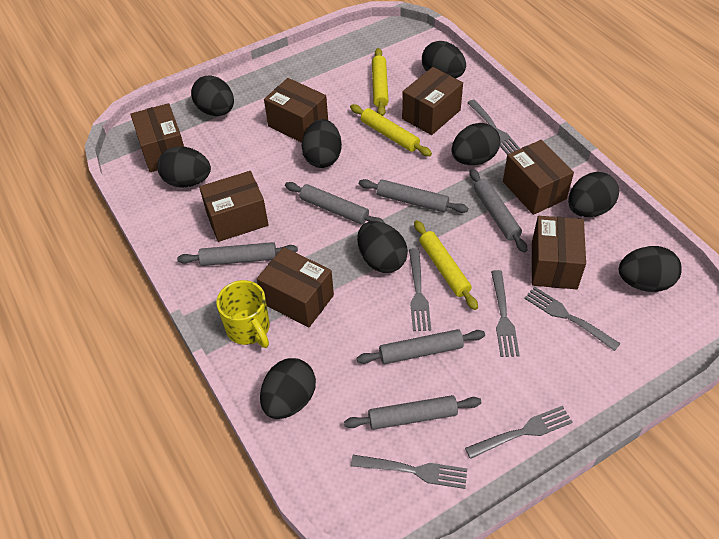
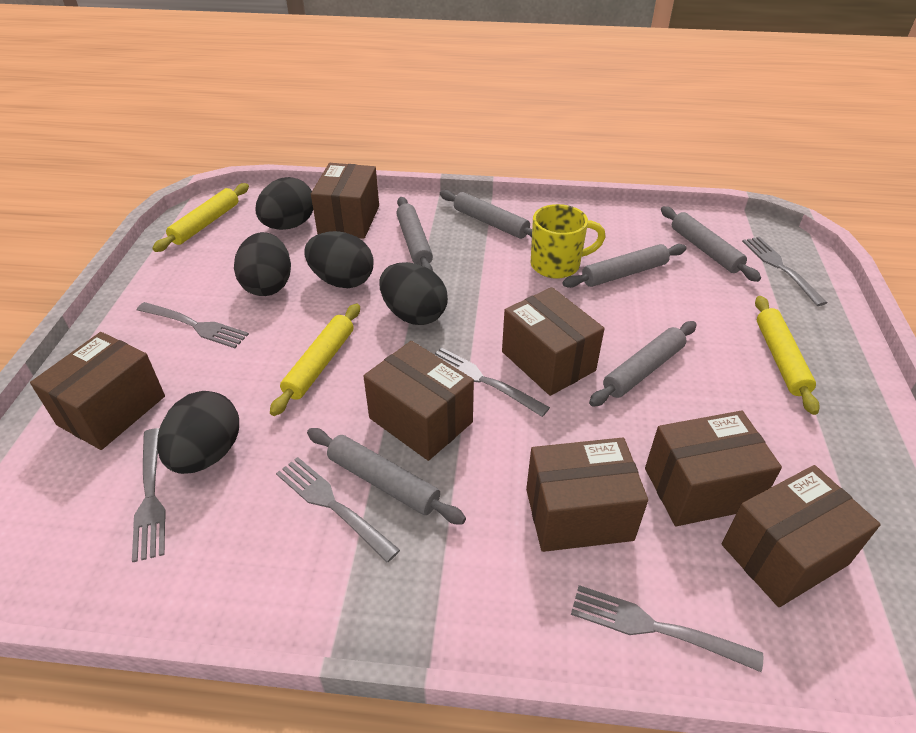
black egg: 9 -> 5

